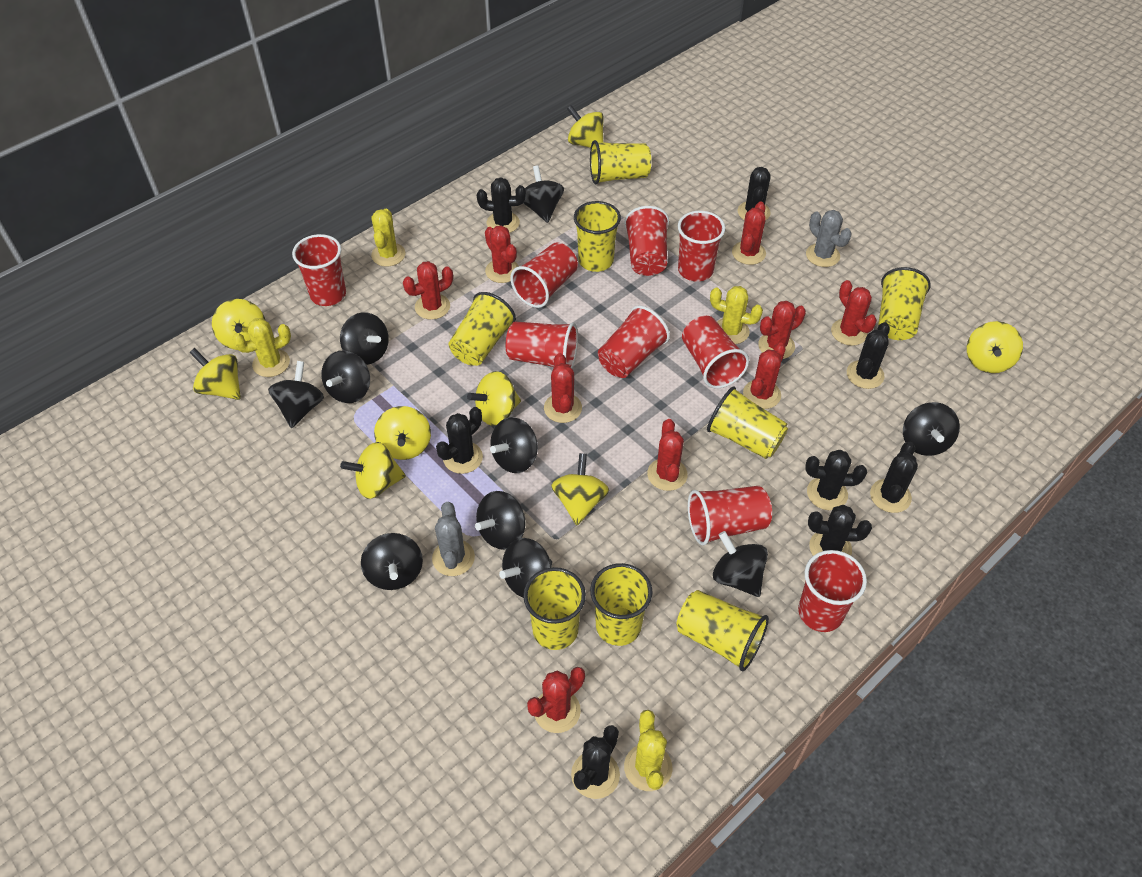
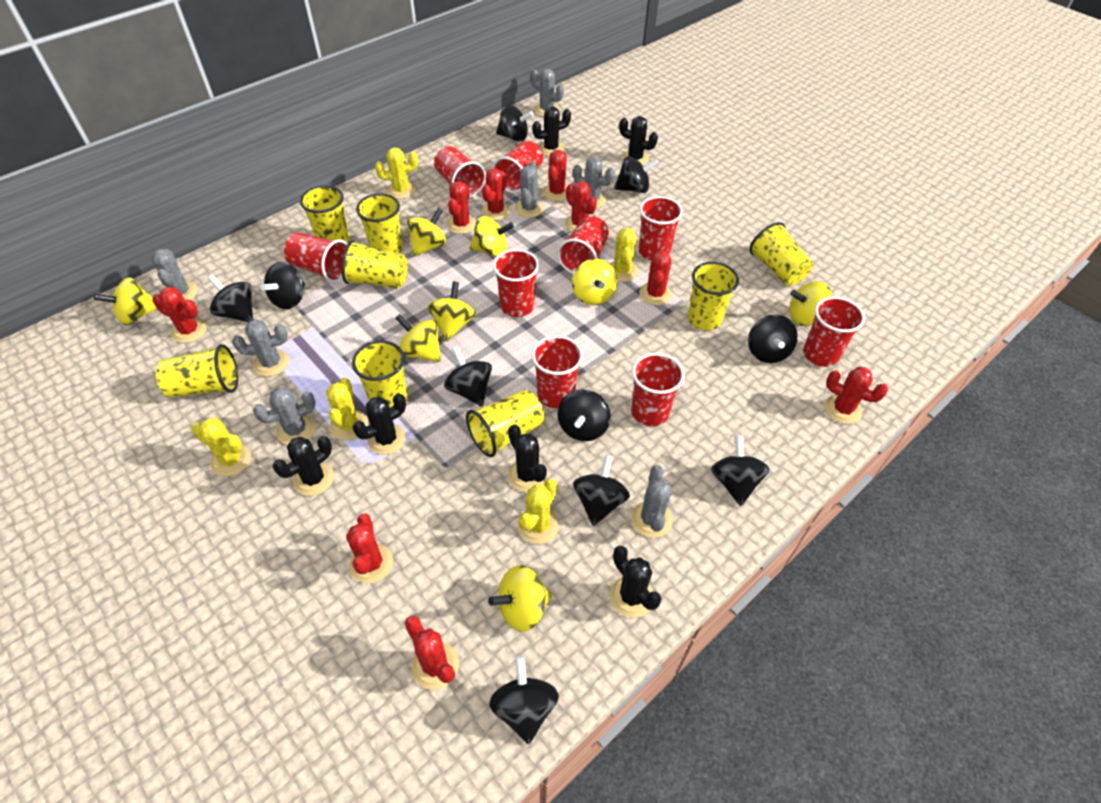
black cactus: 8 -> 6
grey cactus: 2 -> 7
yellow cactus: 4 -> 5

